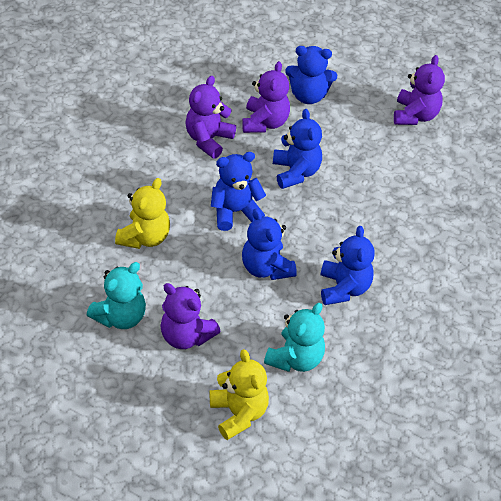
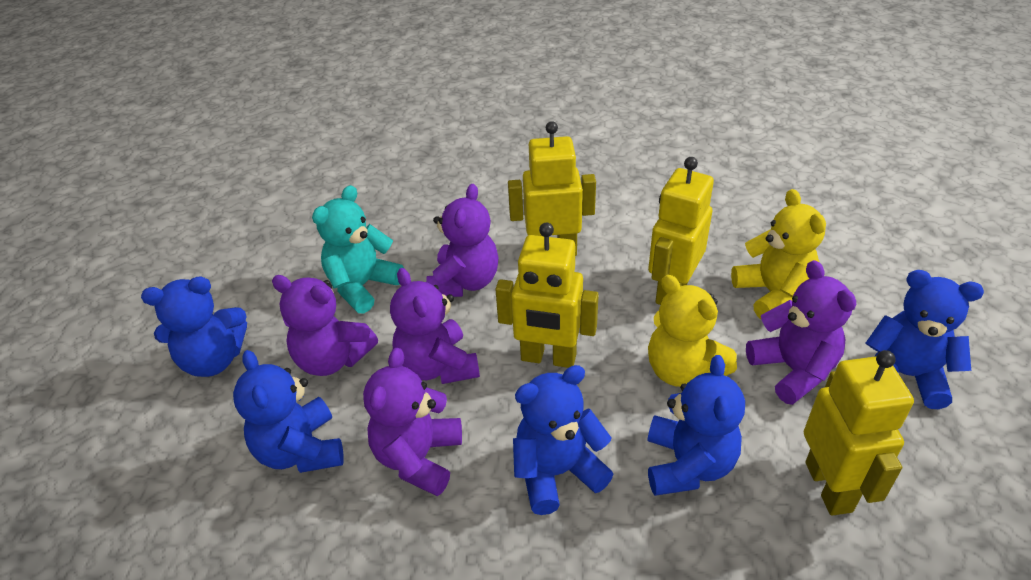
purple teddy bear: 4 -> 5
turquoise teddy bear: 2 -> 1
yellow robot: 0 -> 4

